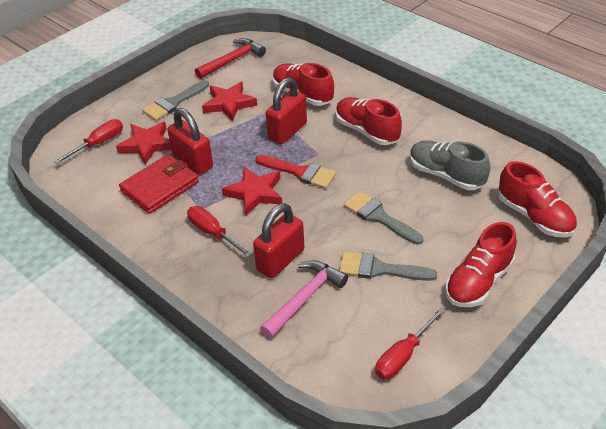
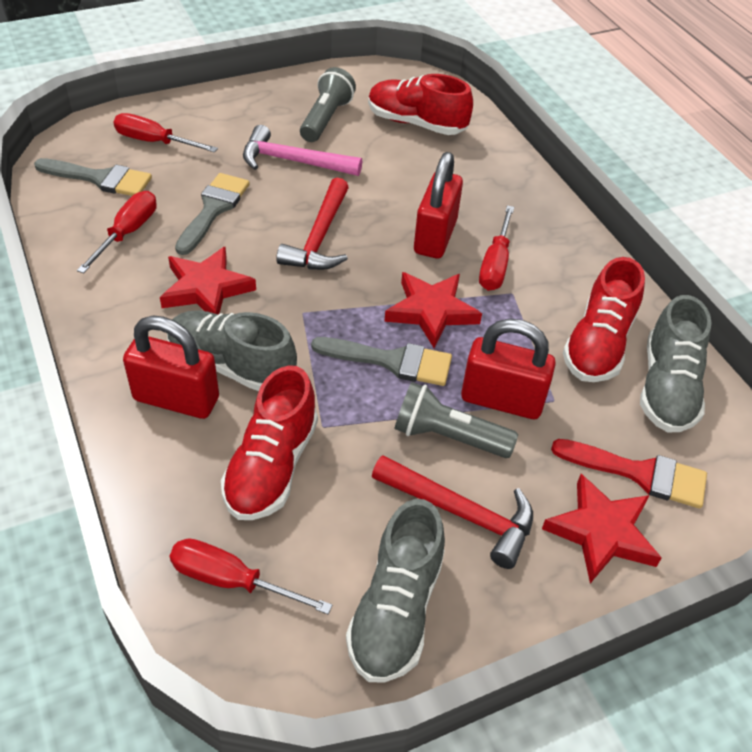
grey flashlight: 0 -> 2
grey shoe: 1 -> 3
red hammer: 1 -> 2
red screwdriver: 3 -> 4
red shoe: 4 -> 3
red wallet: 1 -> 0

